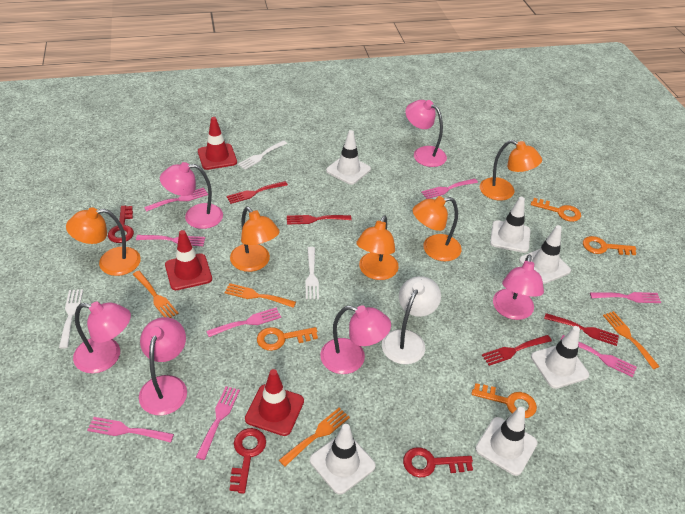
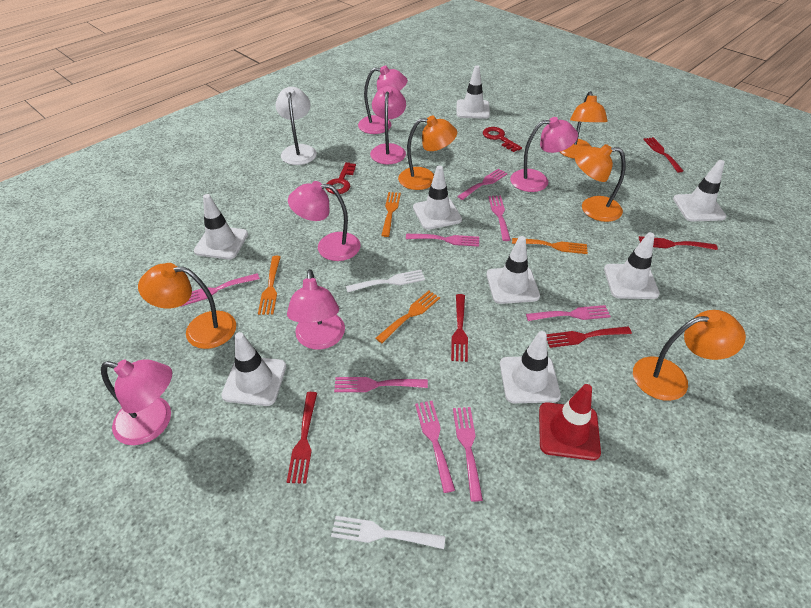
orange key: 4 -> 0
red fork: 4 -> 5
red key: 3 -> 2
red traffic cone: 3 -> 1
white fork: 3 -> 2
white traffic cone: 6 -> 8

